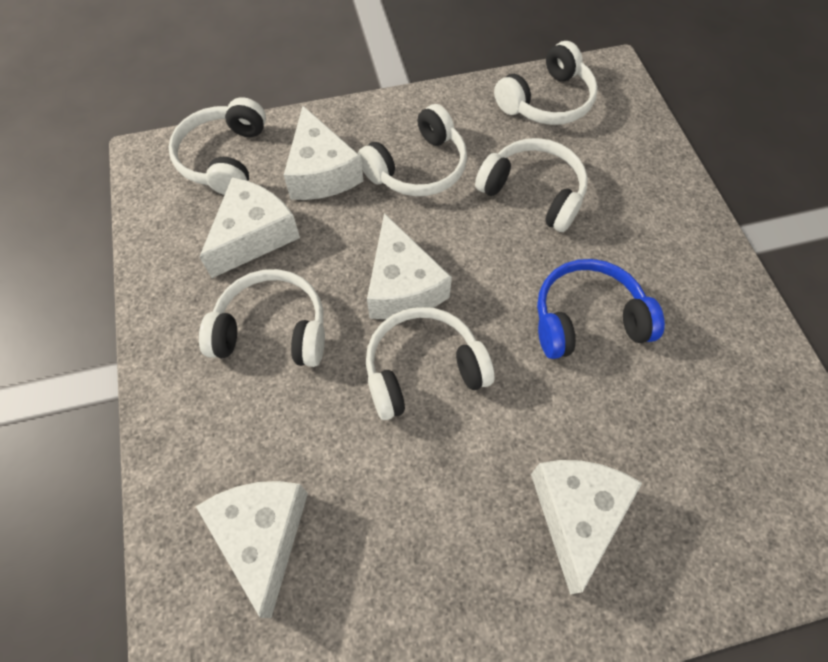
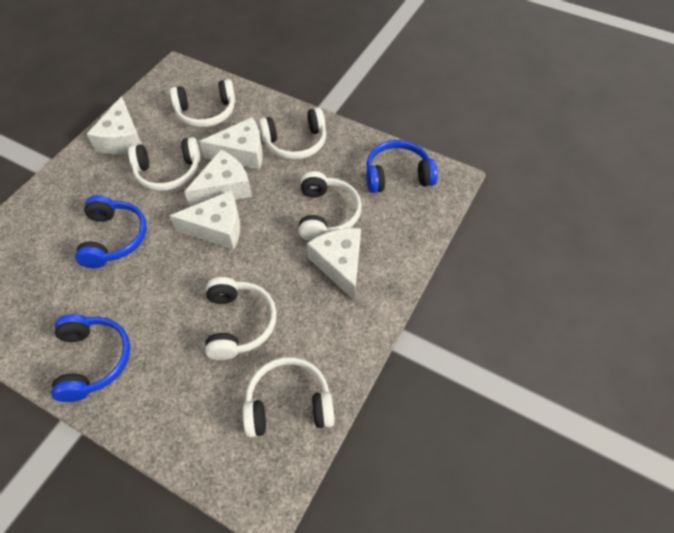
blue headphones: 1 -> 3

